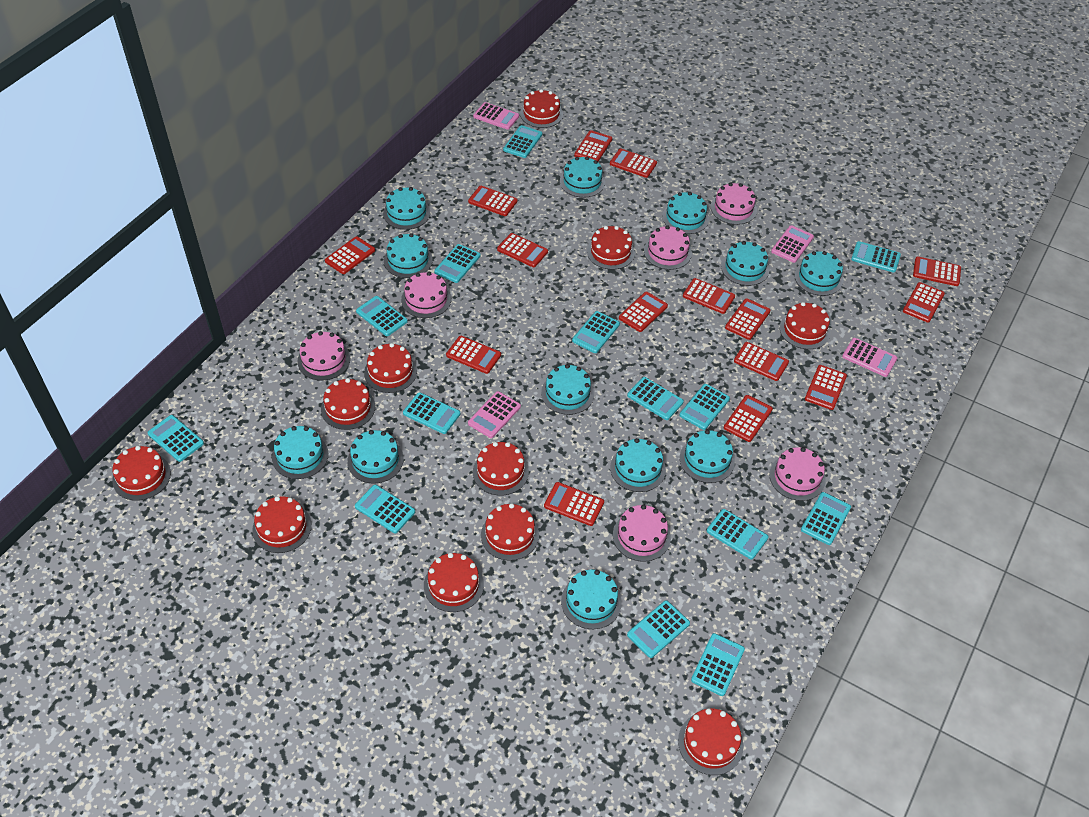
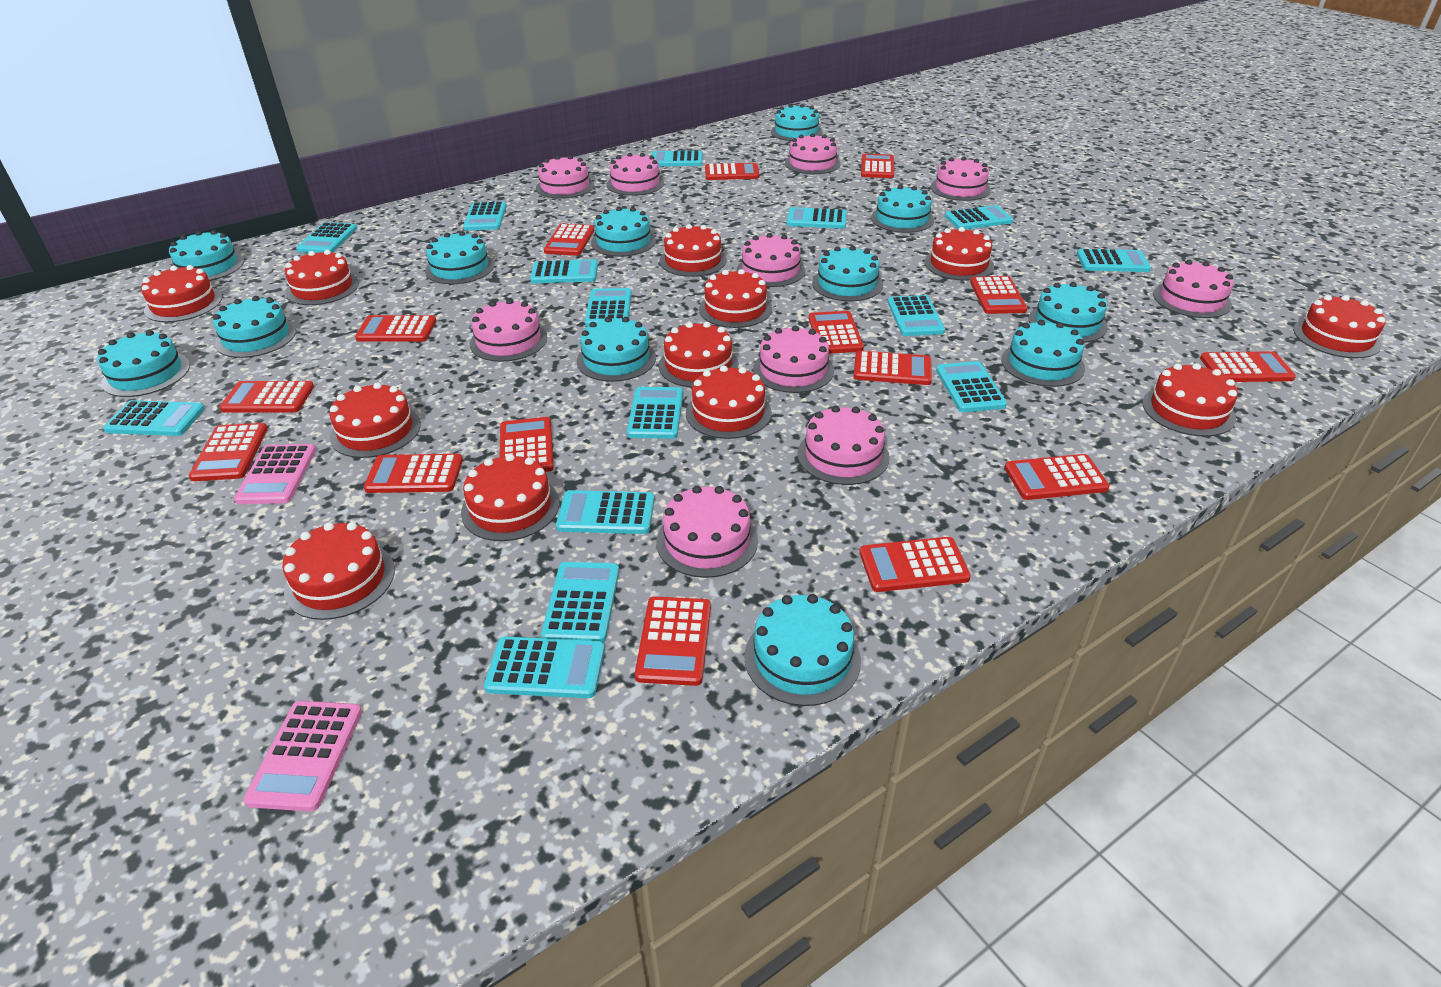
pink cake: 6 -> 10
pink calculator: 4 -> 2
red cake: 11 -> 12
turquoise calculator: 14 -> 15

